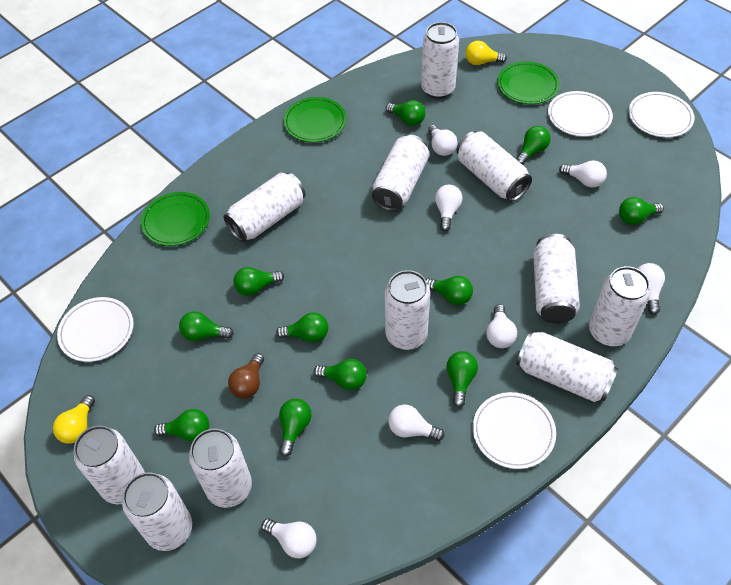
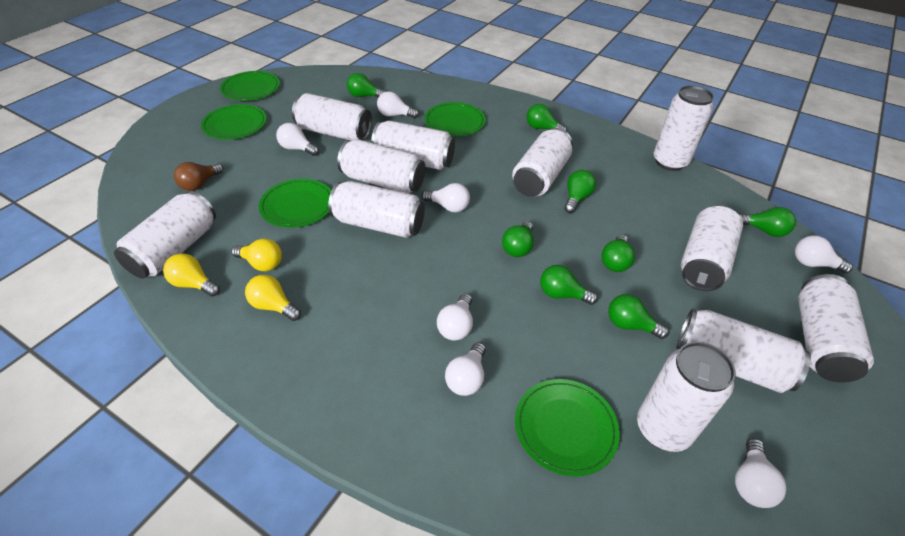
green light bulb: 11 -> 8
green plate: 3 -> 5
white plate: 4 -> 0
yellow light bulb: 2 -> 3

